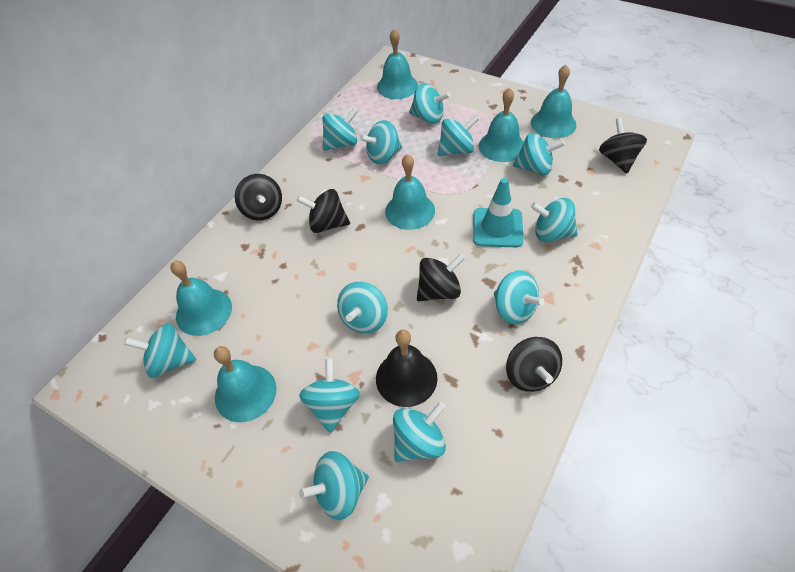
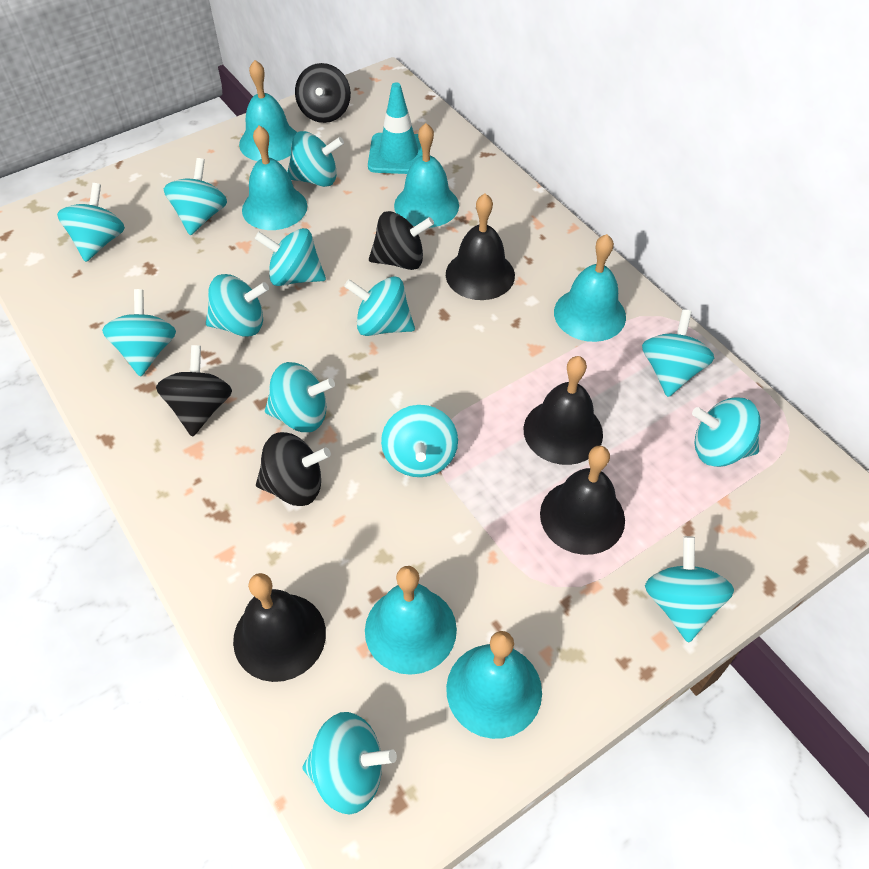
black bell: 1 -> 4
black spinning top: 5 -> 4
turquoise spinning top: 12 -> 13

